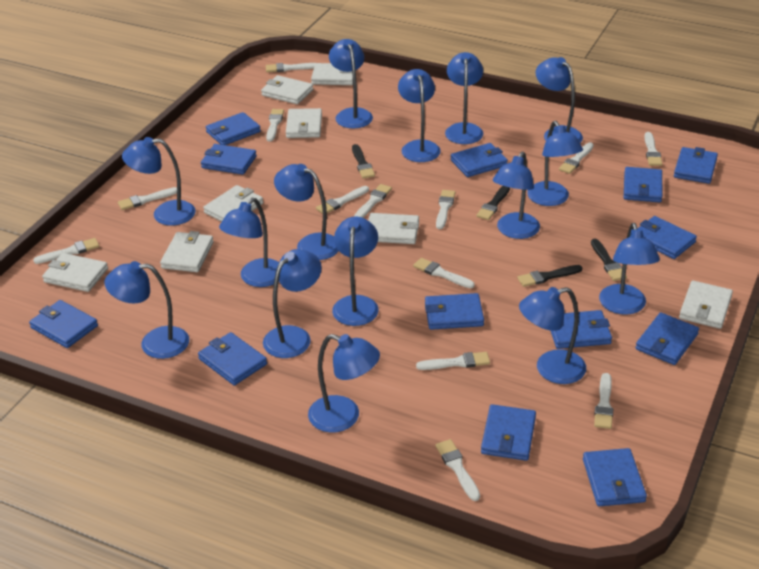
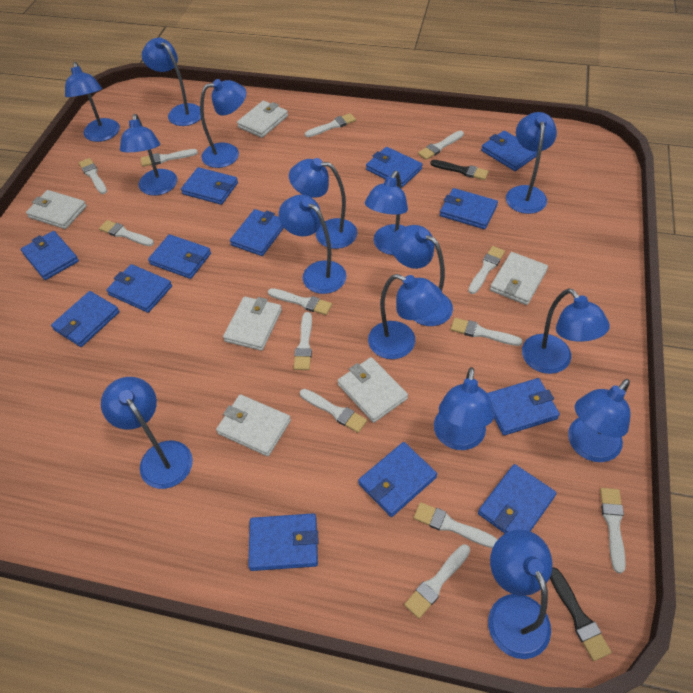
black brush: 4 -> 2
white wallet: 8 -> 6

